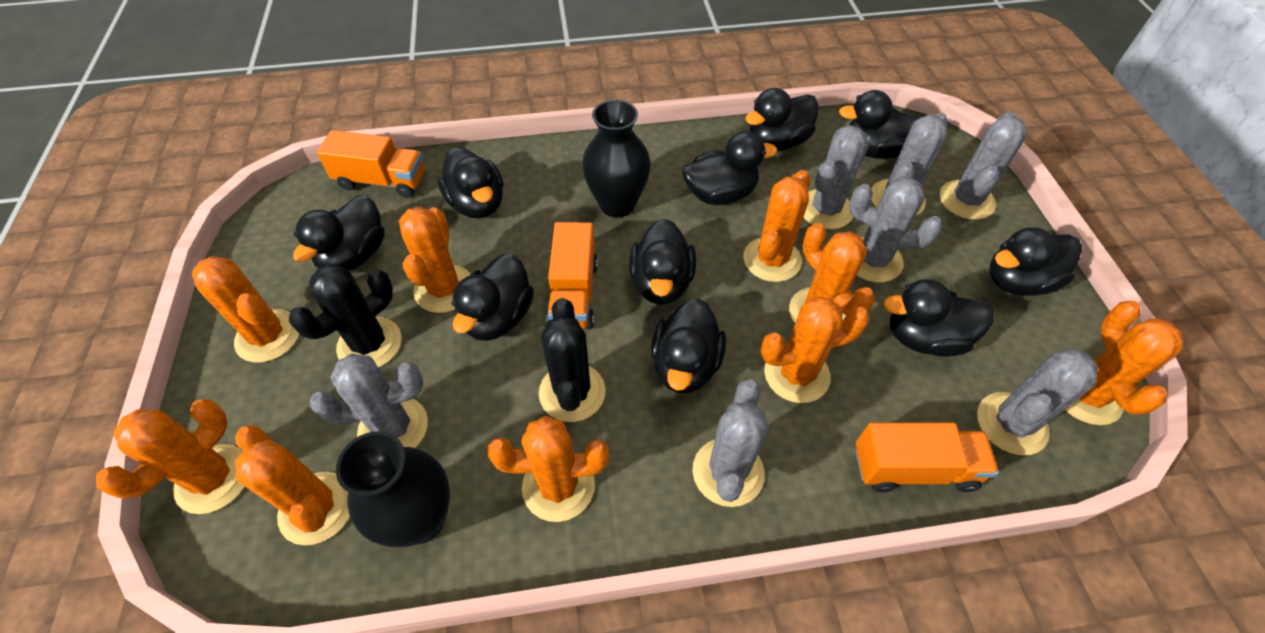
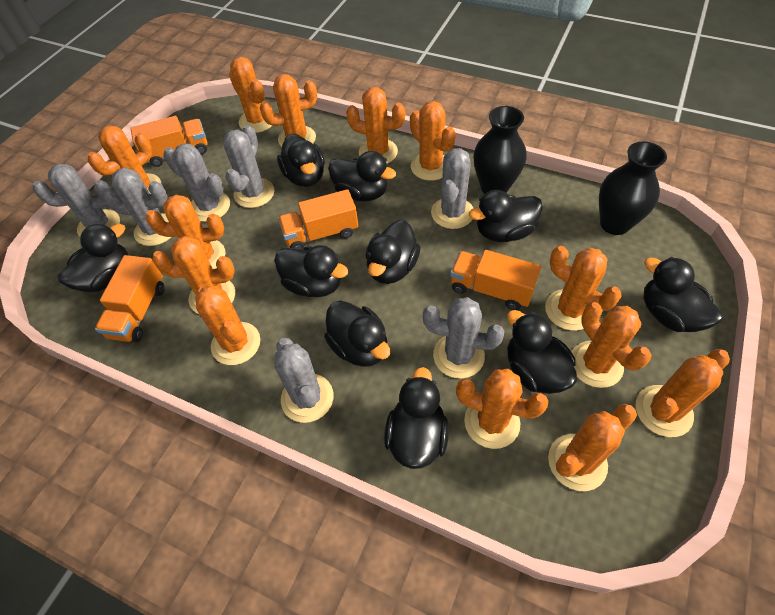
black cactus: 2 -> 0
orange cactus: 9 -> 13
orange truck: 3 -> 4

